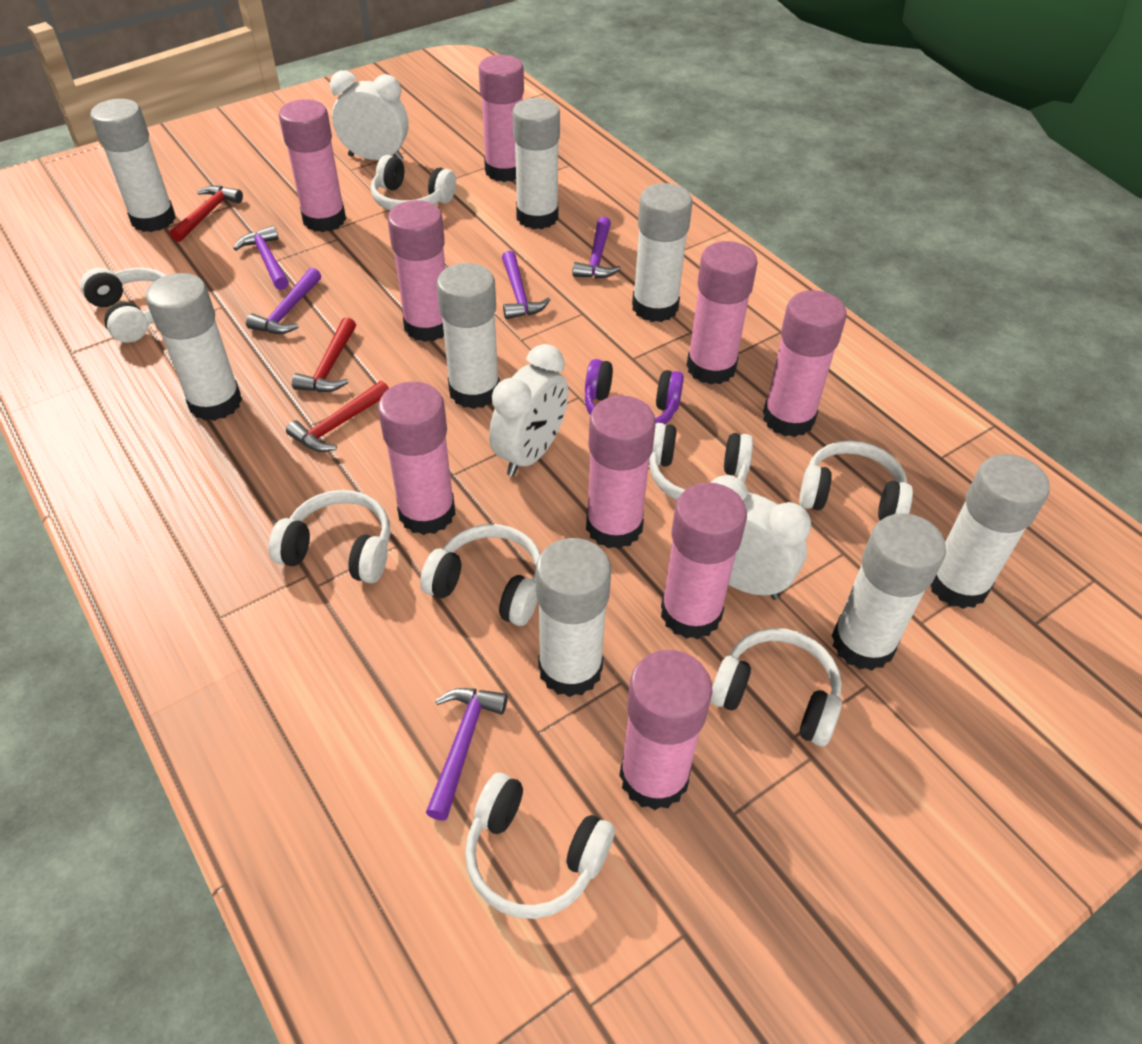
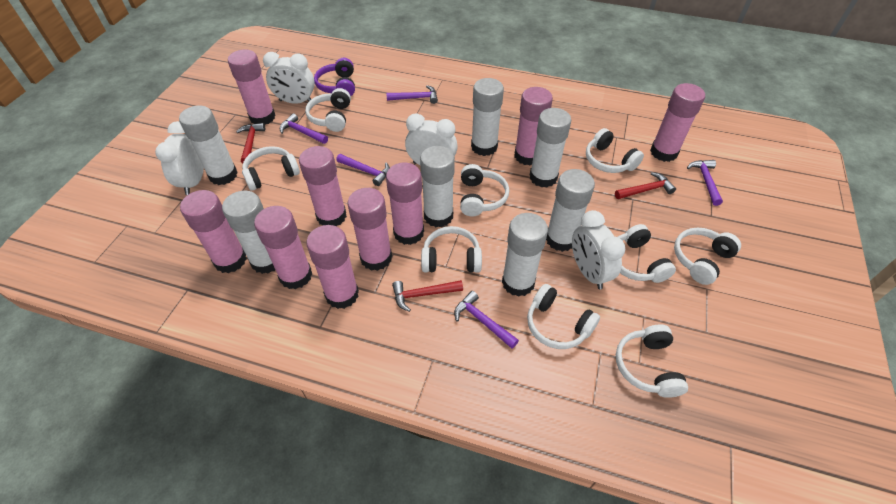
white clock: 3 -> 4
white glue stick: 8 -> 7
white headphones: 8 -> 9

